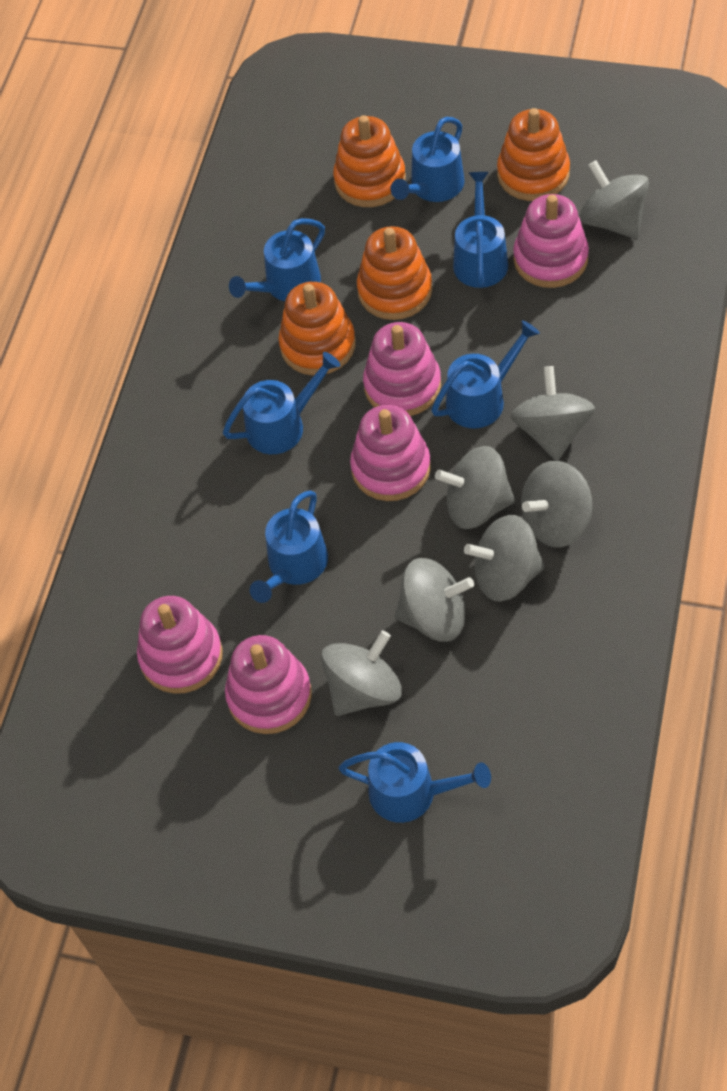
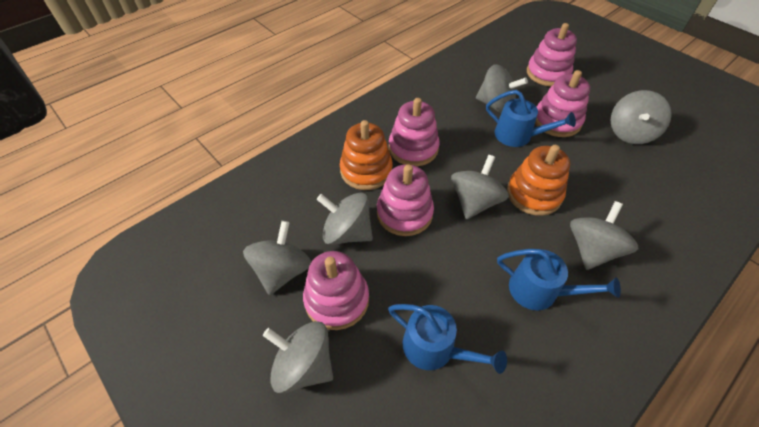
blue watering can: 7 -> 3
orange stacking toy: 4 -> 2

